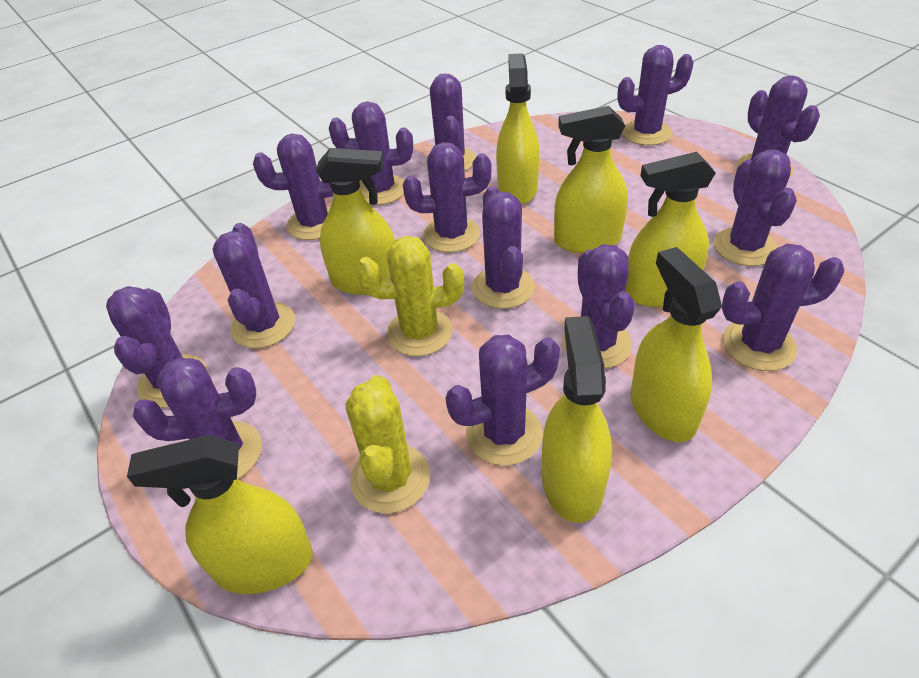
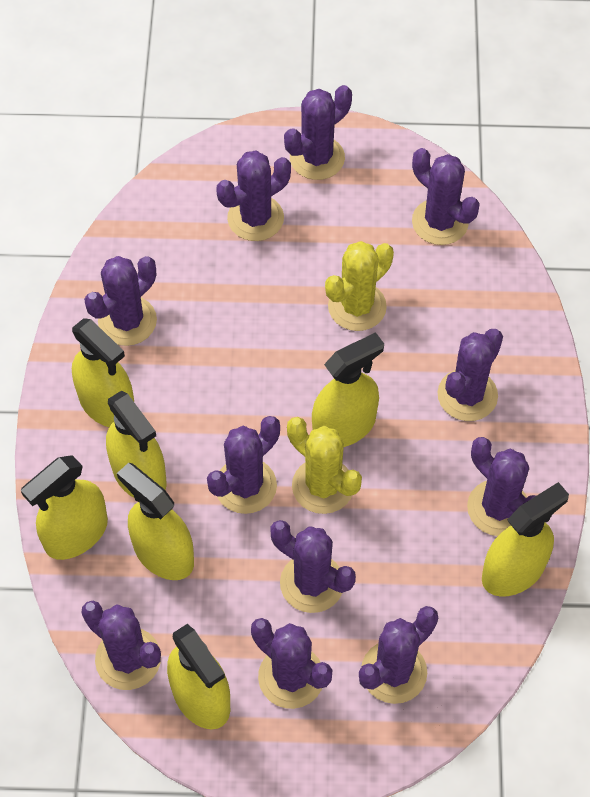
purple cactus: 14 -> 11

